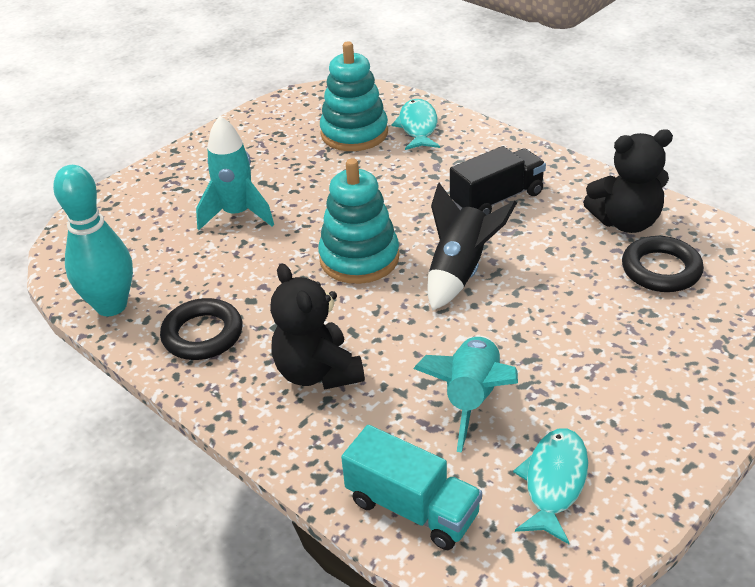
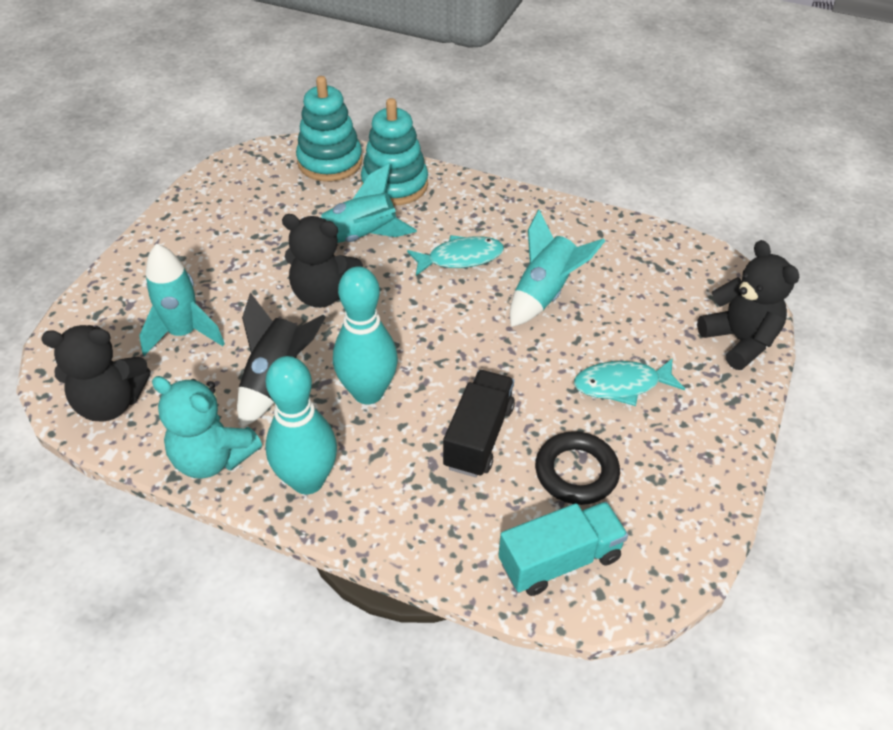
black ring: 2 -> 1
black teddy bear: 2 -> 3
turquoise bowling pin: 1 -> 2
turquoise rocket: 2 -> 3
turquoise teddy bear: 0 -> 1

